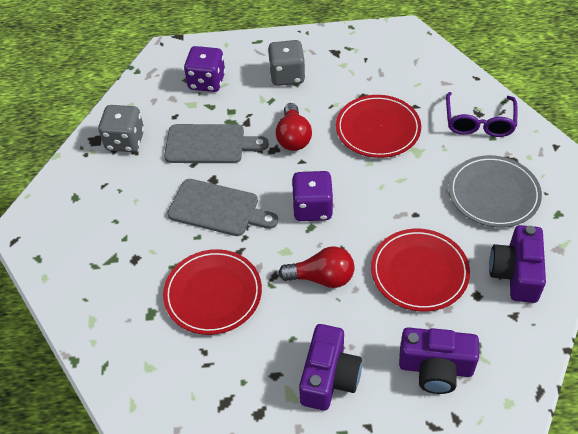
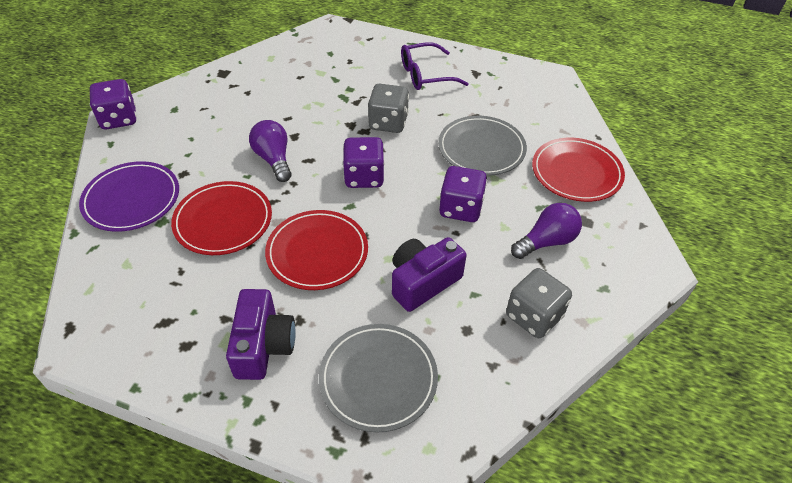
grey cutting board: 2 -> 0
grey plate: 1 -> 2
purple camera: 3 -> 2
purple dice: 2 -> 3
purple light bulb: 0 -> 2
purple plate: 0 -> 1
red light bulb: 2 -> 0

